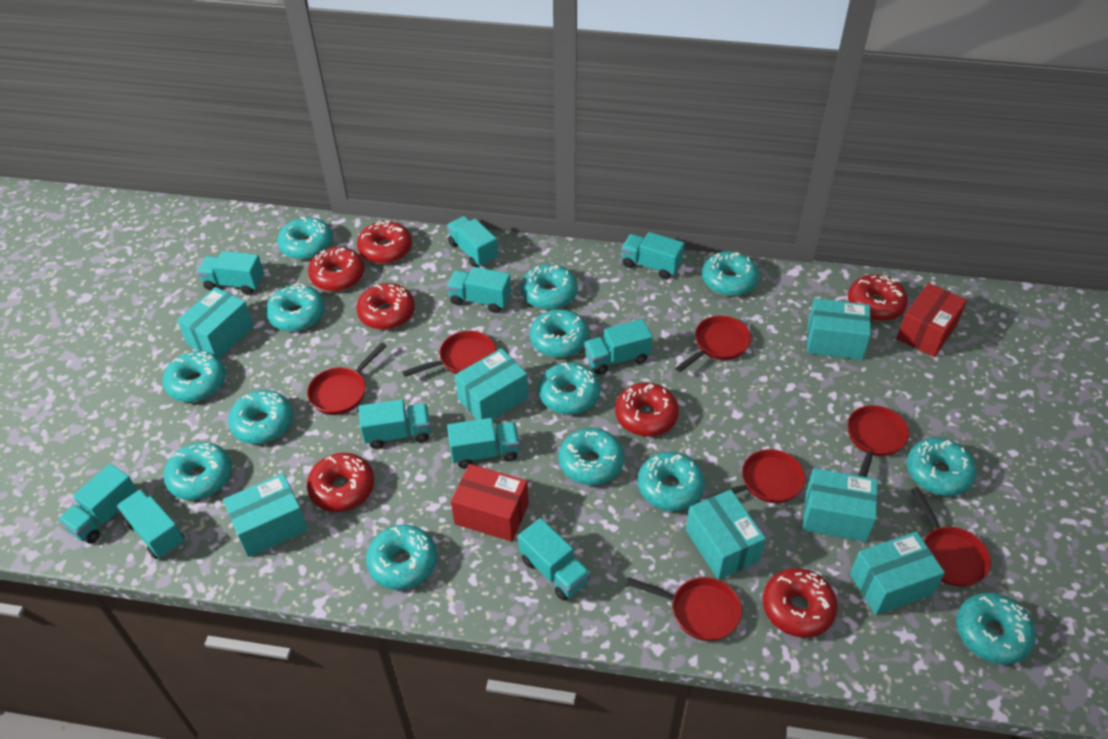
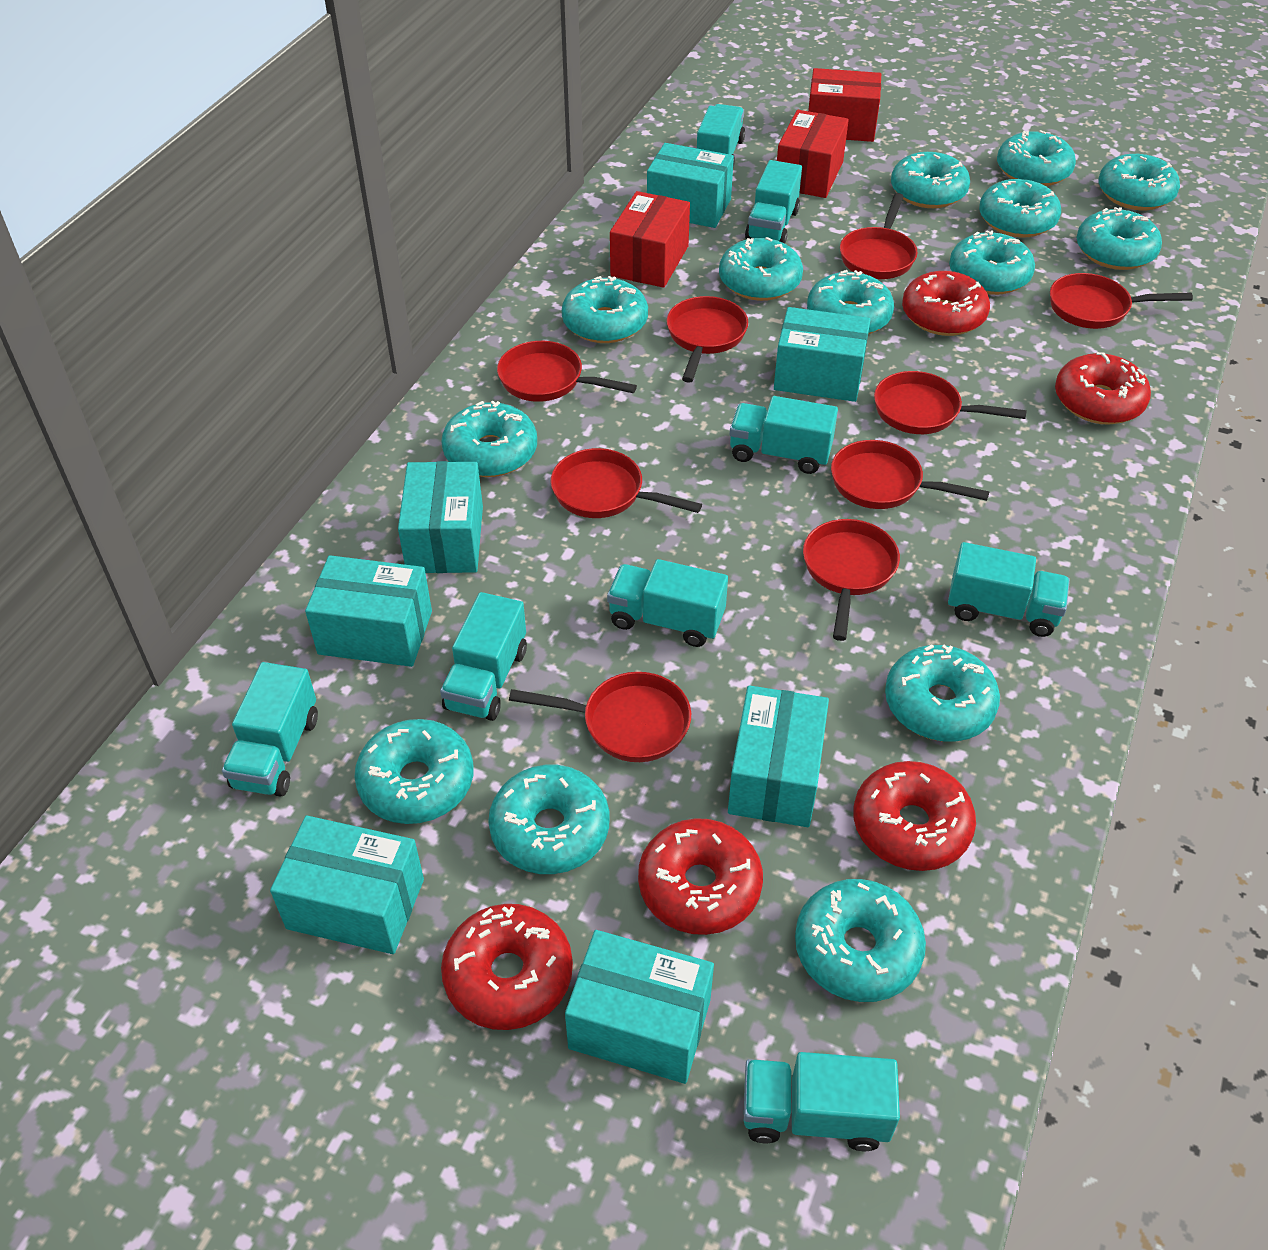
red box: 2 -> 3
red donut: 7 -> 5
red pan: 7 -> 9
turquoise truck: 10 -> 8

